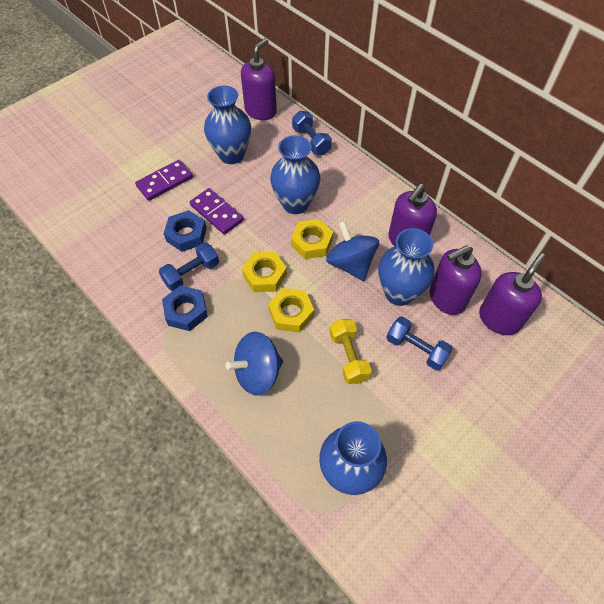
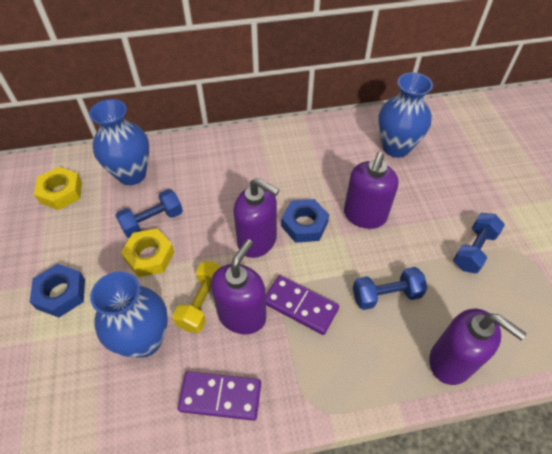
blue spinning top: 2 -> 0
blue vase: 4 -> 3
yellow nut: 3 -> 2

